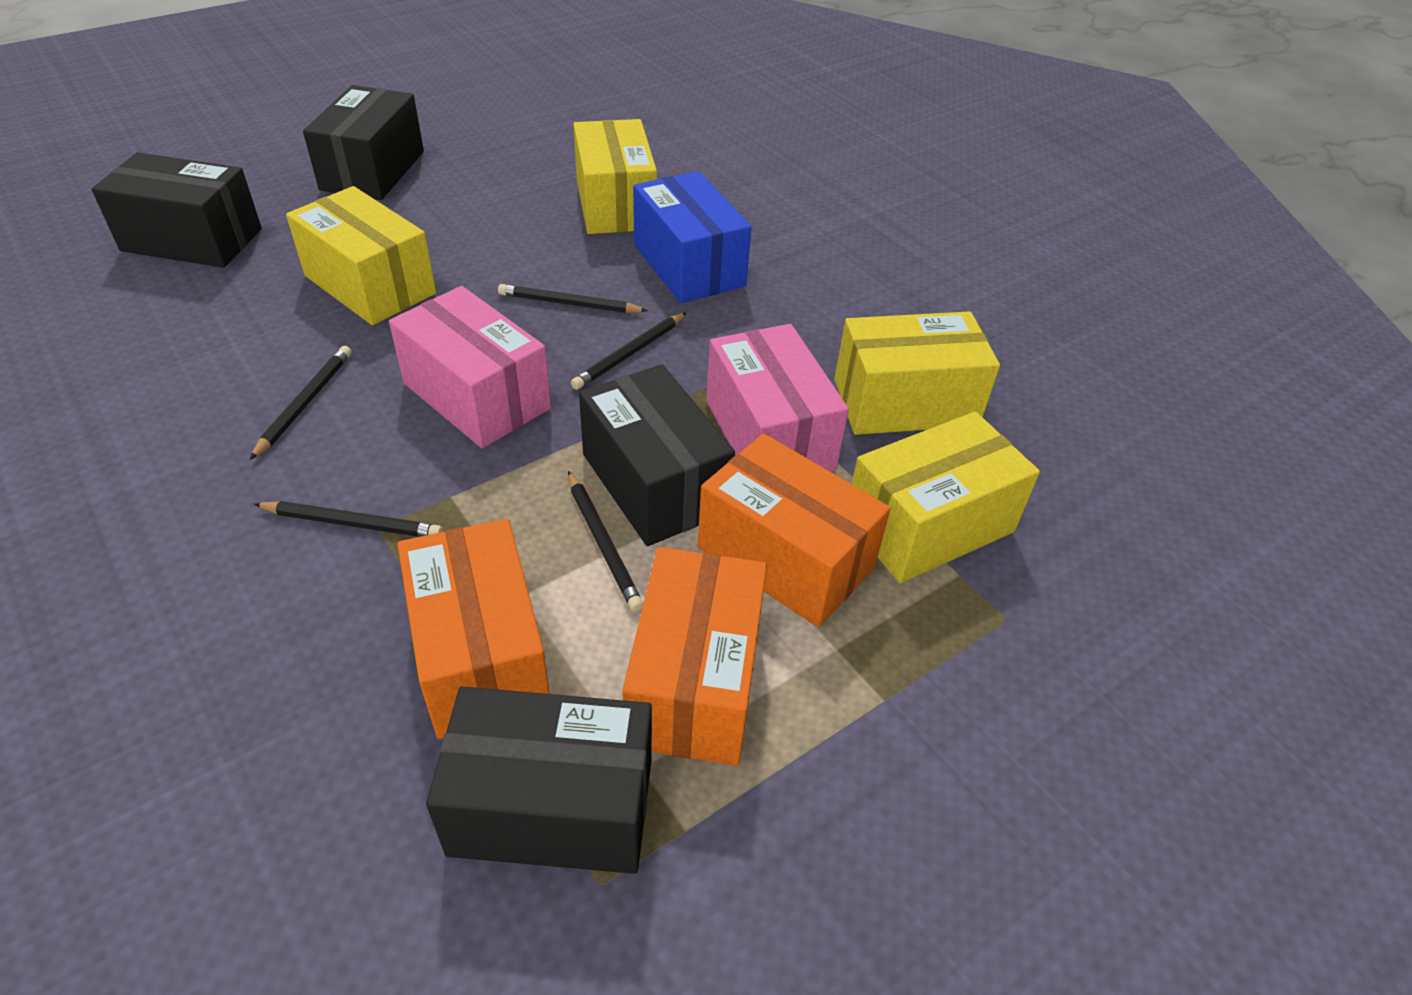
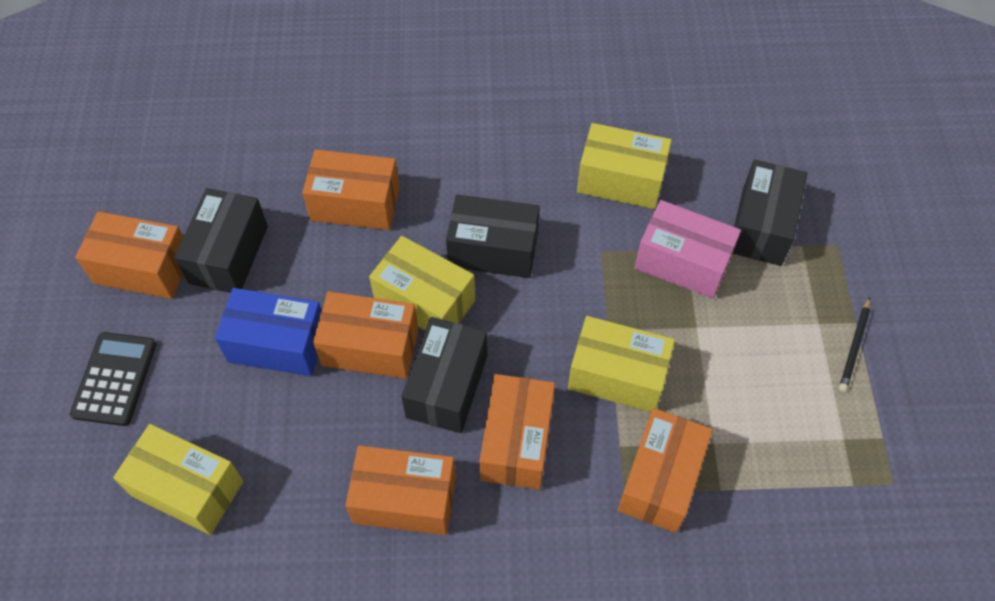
black calculator: 0 -> 1
black pencil: 5 -> 1
orange box: 3 -> 6
pink box: 2 -> 1

